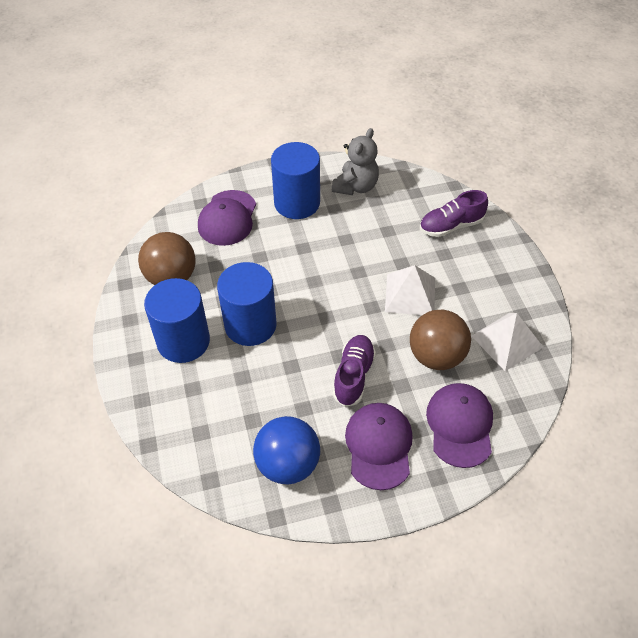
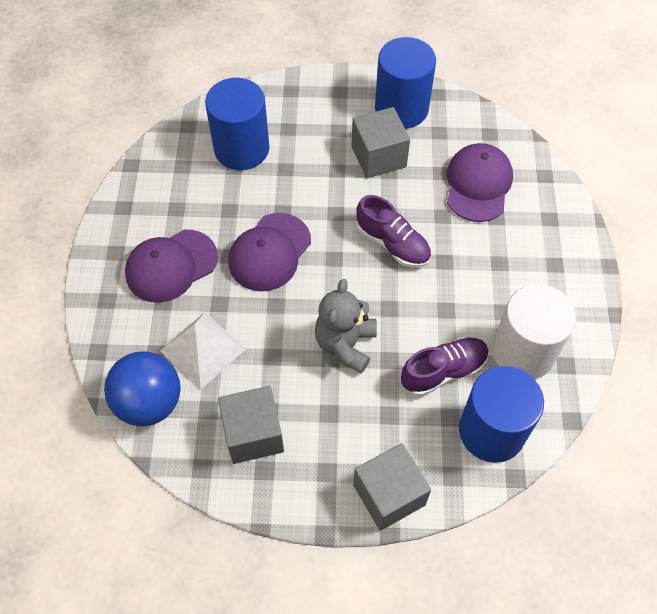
brown ball: 2 -> 0
grey cube: 0 -> 3
white cylinder: 0 -> 1
white pyramid: 2 -> 1

